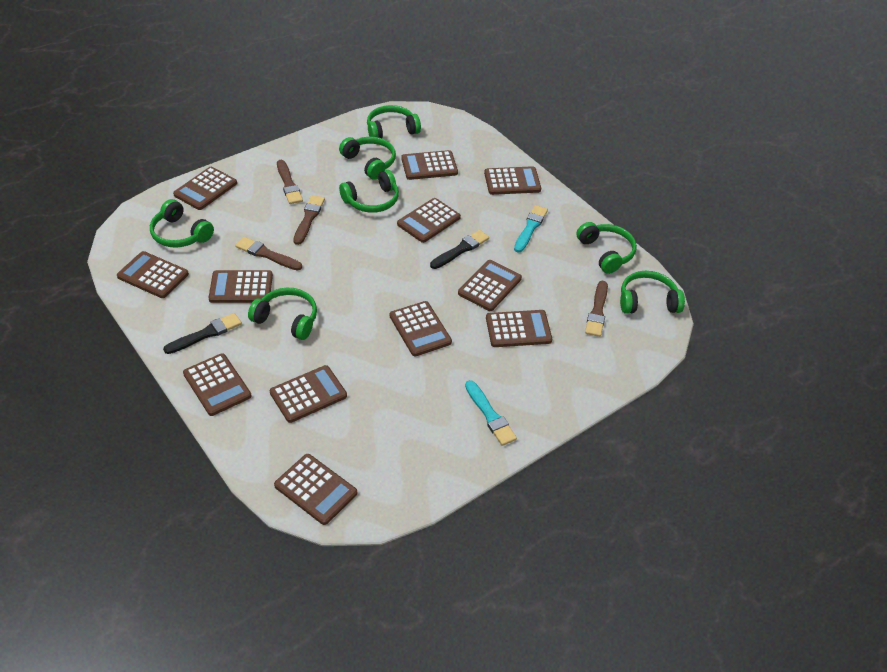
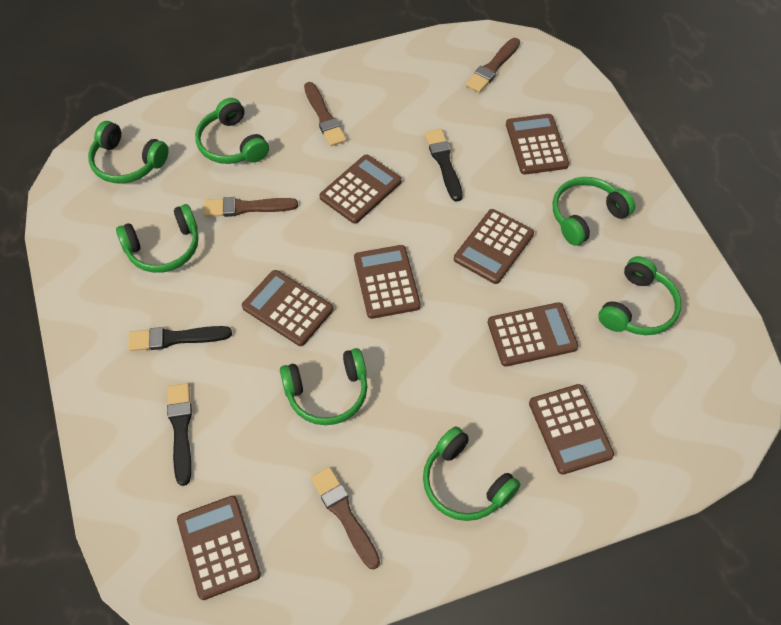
black brush: 2 -> 3
brown calculator: 12 -> 8
turquoise brush: 2 -> 0

